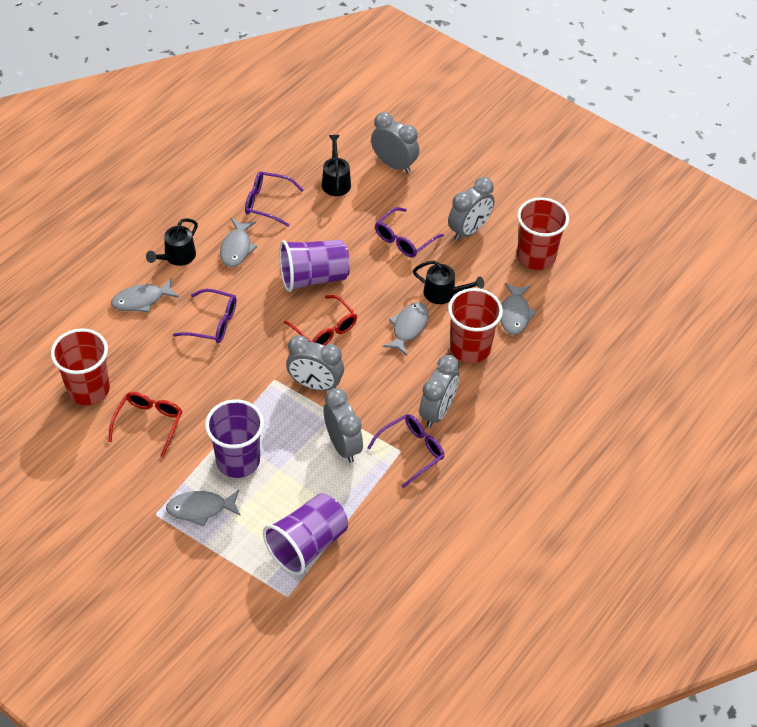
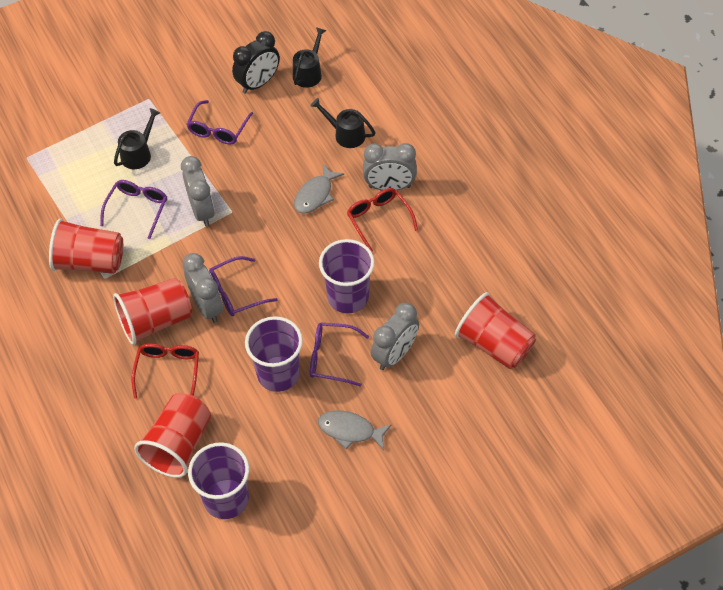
black clock: 0 -> 1
grey clock: 5 -> 4
grey fish: 5 -> 2
red cup: 3 -> 4

